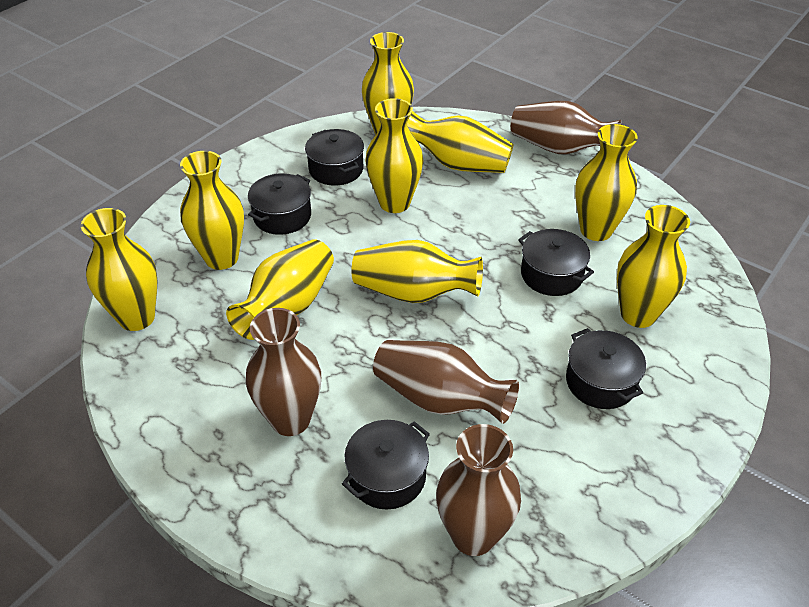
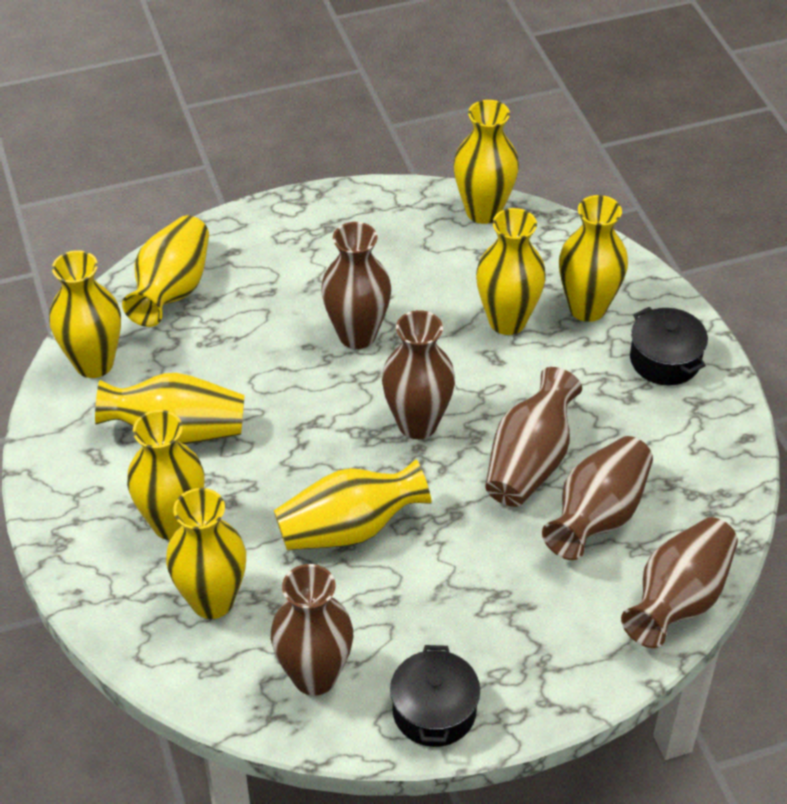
black pot: 5 -> 2
brown vase: 4 -> 6

